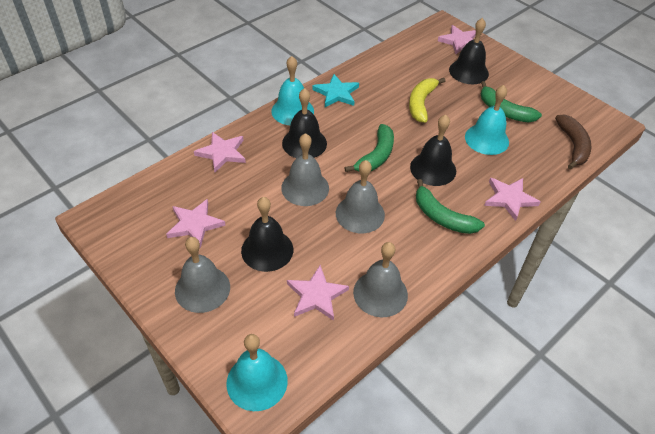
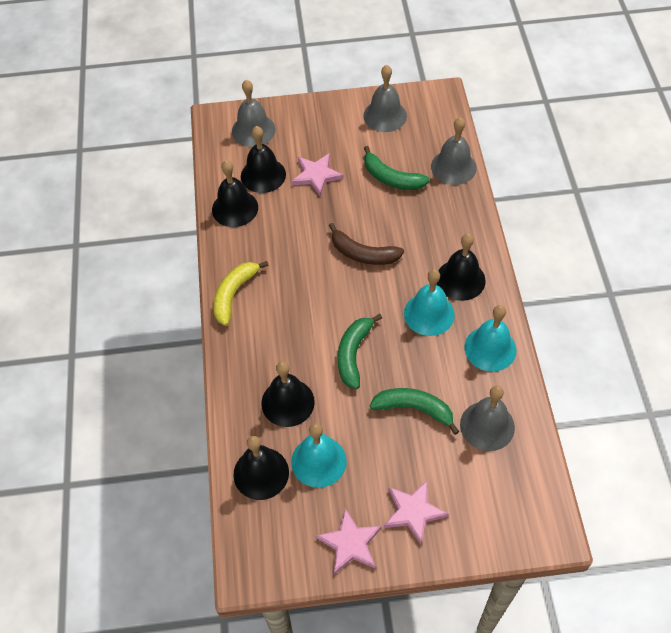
black bell: 4 -> 5
pink star: 5 -> 3
turquoise star: 1 -> 0

